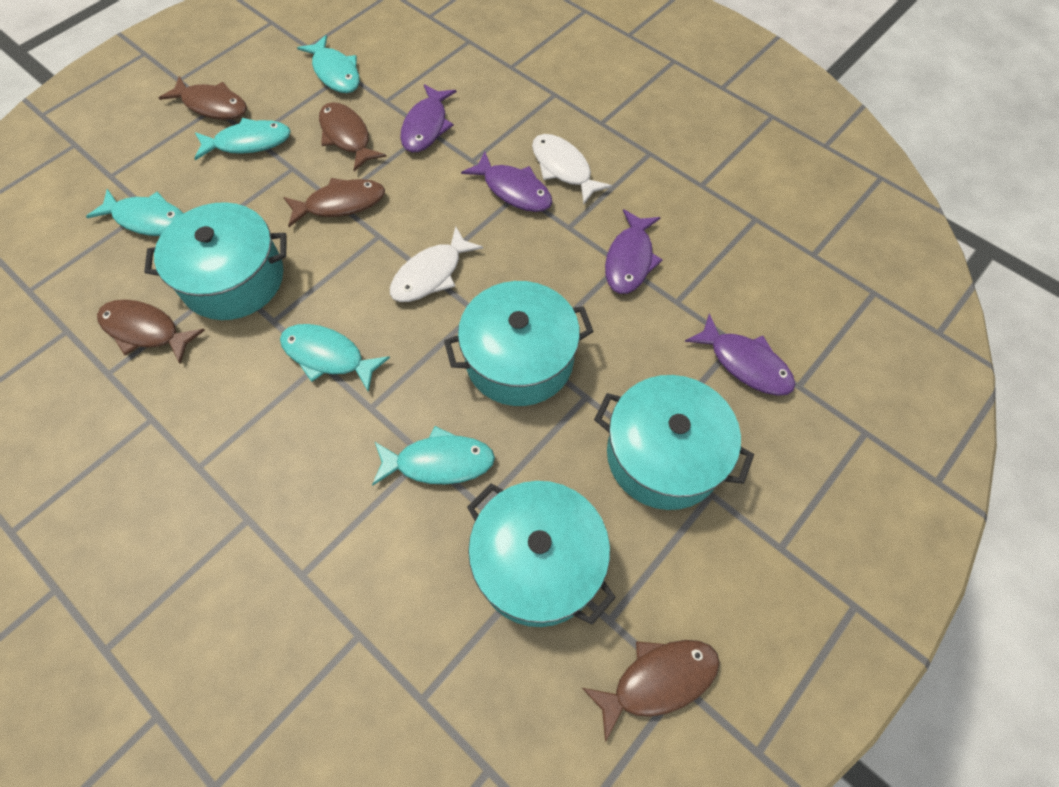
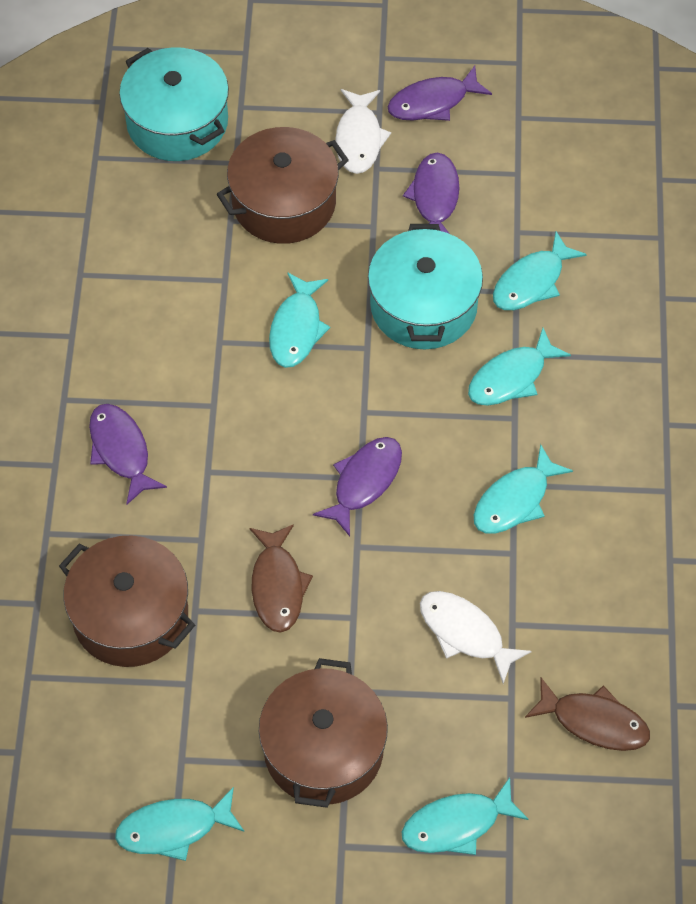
brown fish: 5 -> 2
brown pot: 0 -> 3
turquoise fish: 5 -> 6
turquoise pot: 4 -> 2

